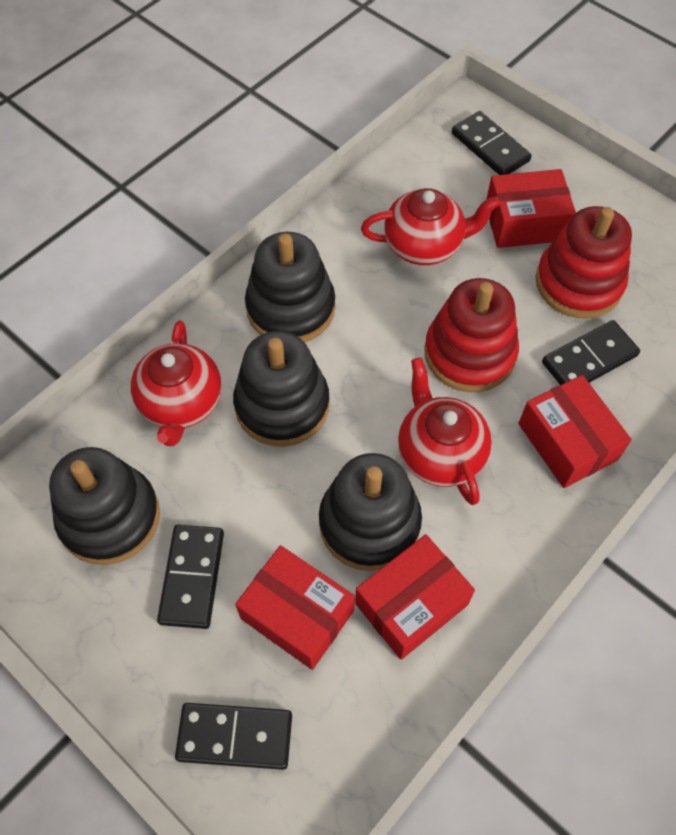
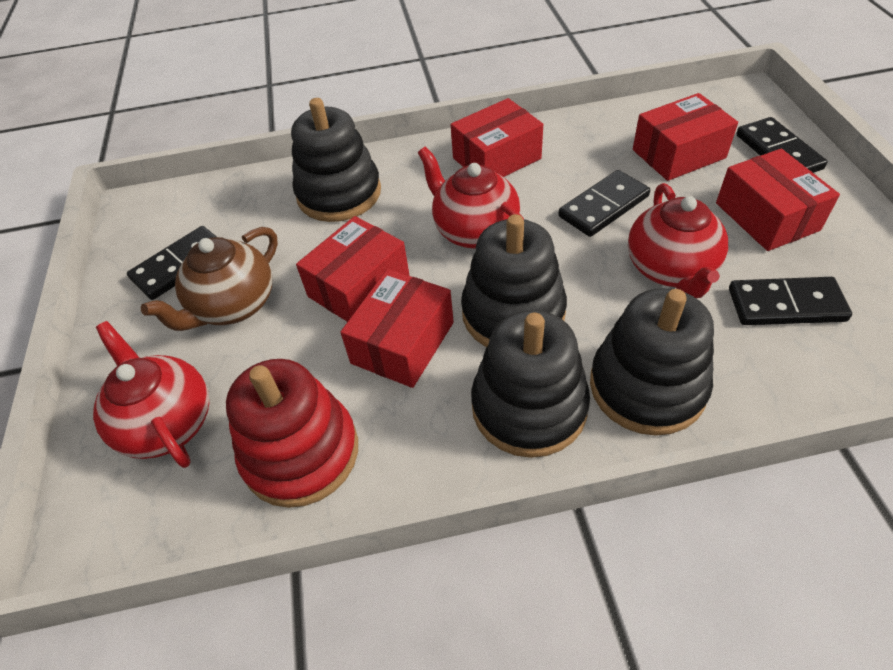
brown teapot: 0 -> 1
red box: 4 -> 5
red stacking toy: 2 -> 1

